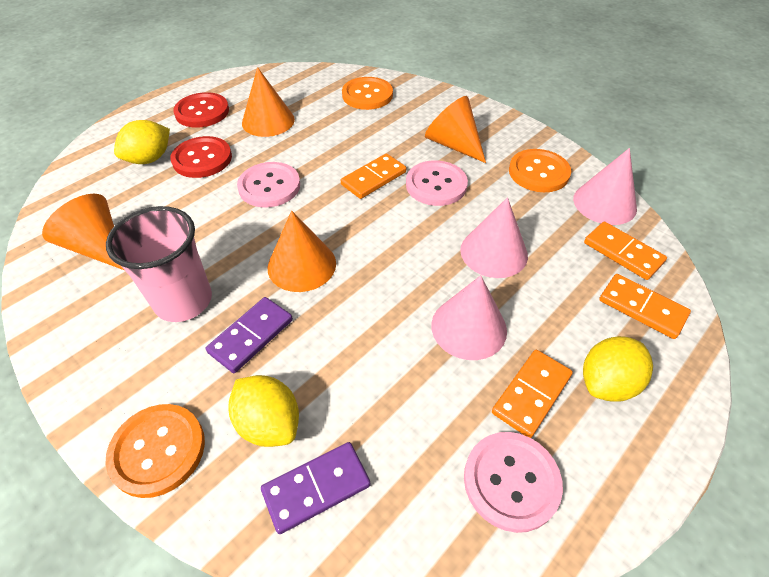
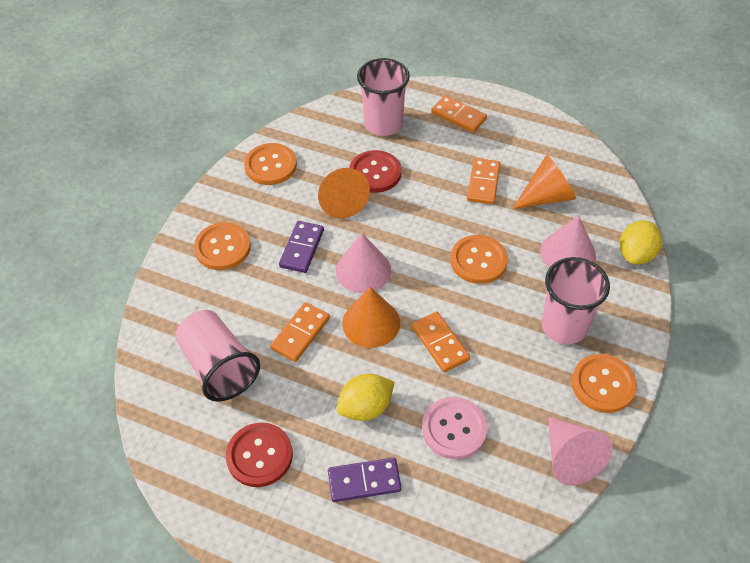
orange button: 3 -> 4
orange cone: 4 -> 3
pink button: 3 -> 1
pink cup: 1 -> 3
yellow lemon: 3 -> 2

